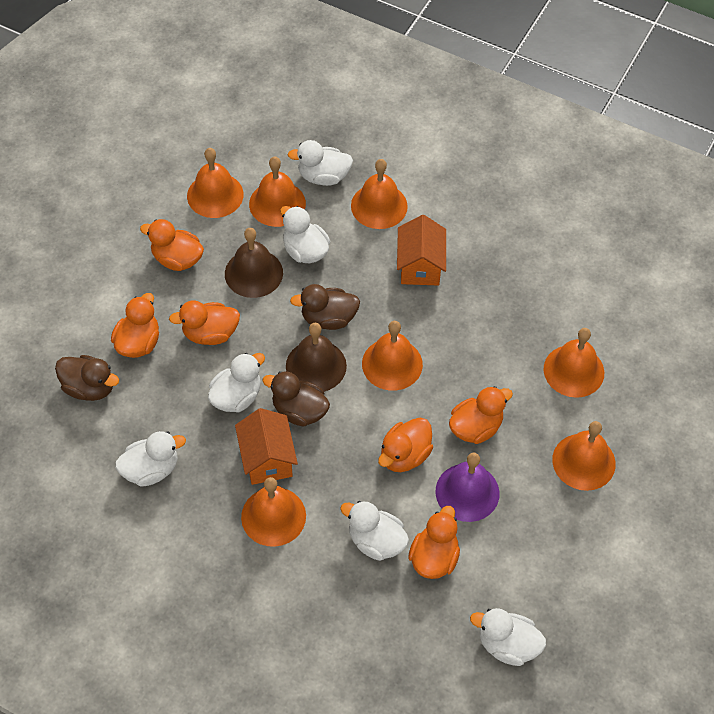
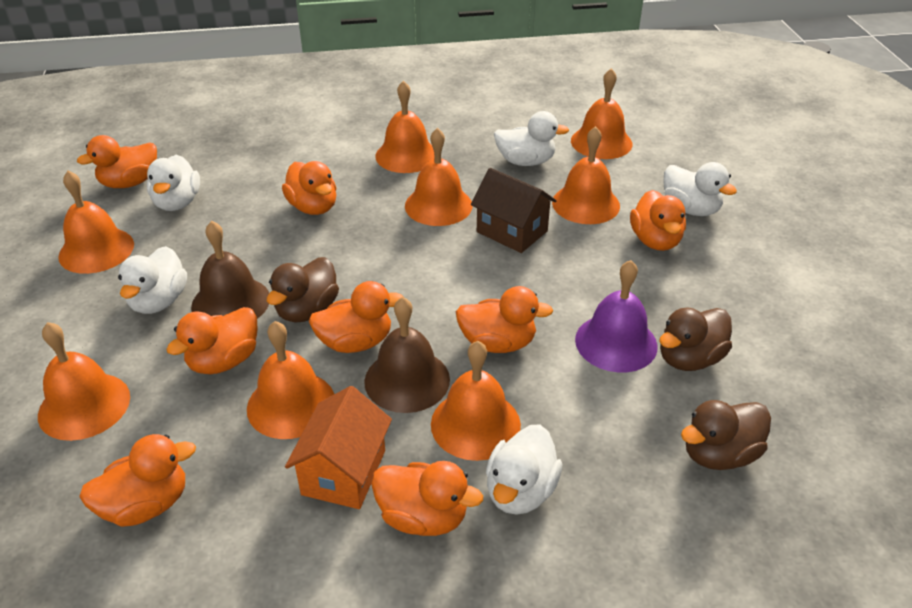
brown house: 0 -> 1
orange bell: 7 -> 8
orange duck: 6 -> 8
orange house: 2 -> 1
white duck: 6 -> 5

